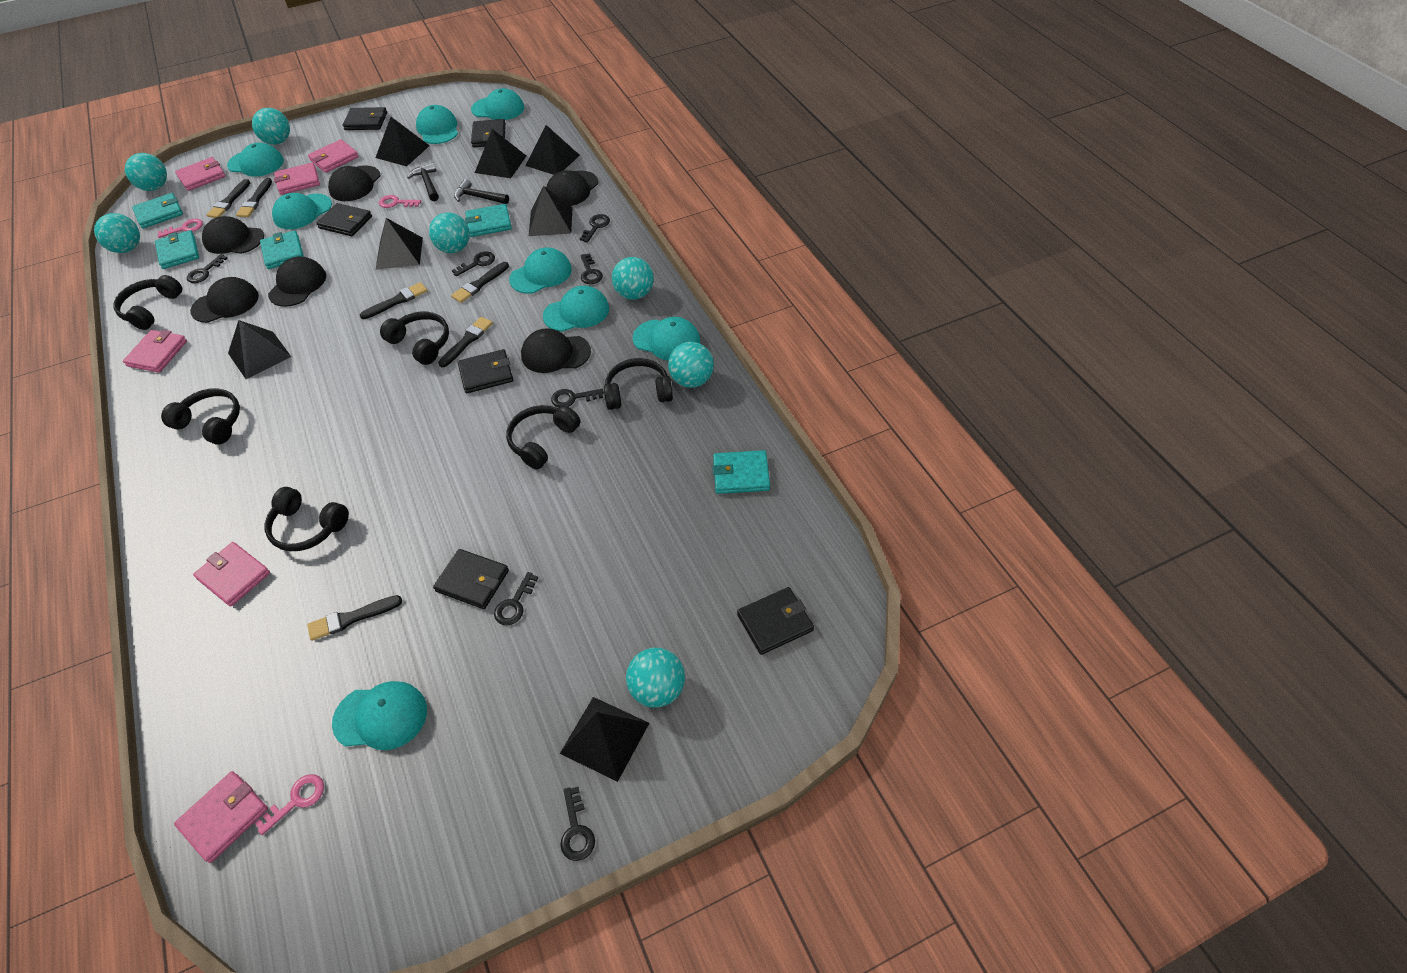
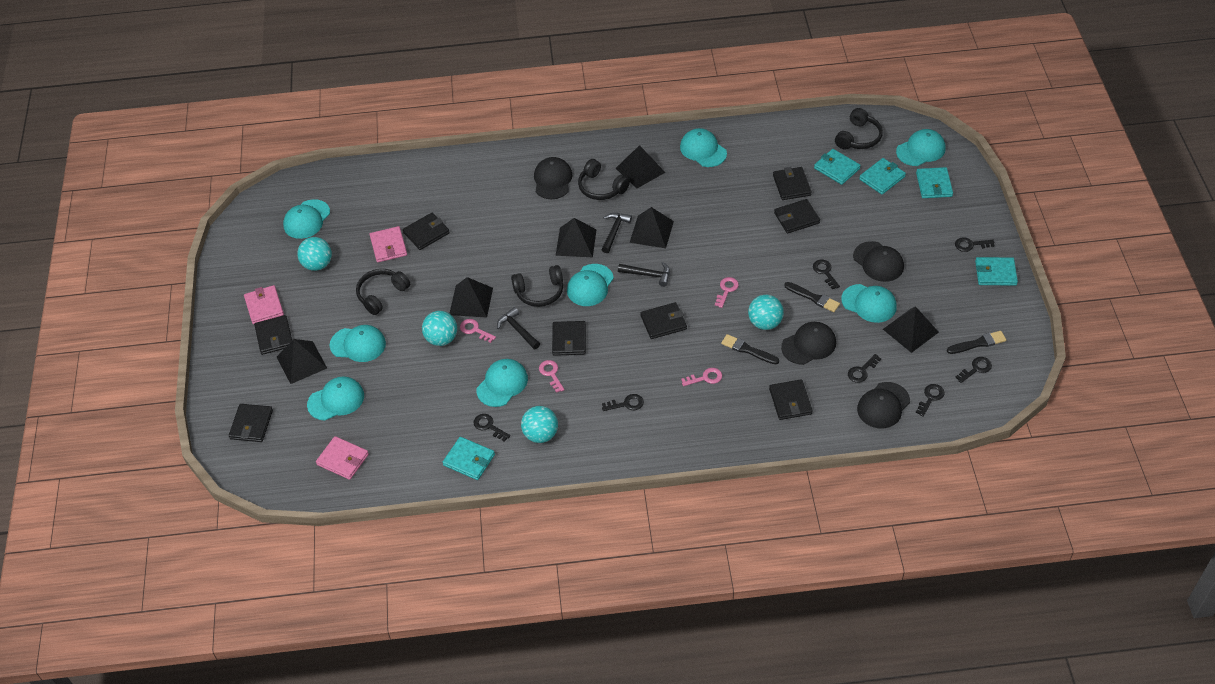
black brush: 6 -> 3
black cap: 6 -> 4
black hammer: 2 -> 3
black headphones: 6 -> 4
black pyramid: 7 -> 6
black wallet: 6 -> 8
pink key: 3 -> 4
pink wallet: 6 -> 3
turquoise ball: 7 -> 4

